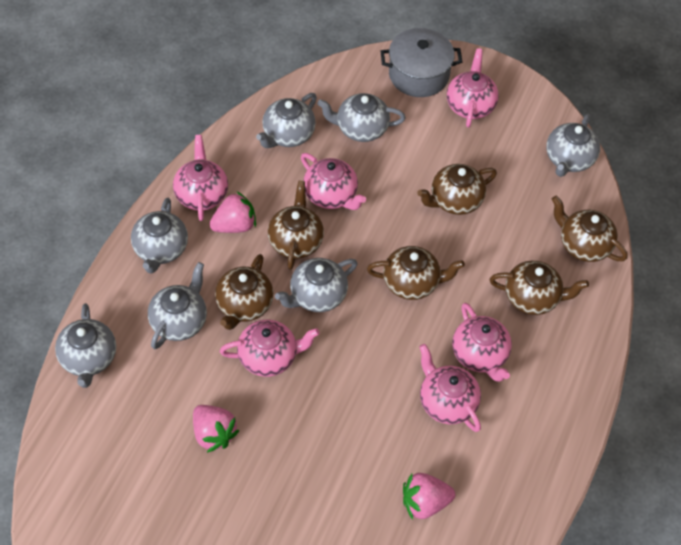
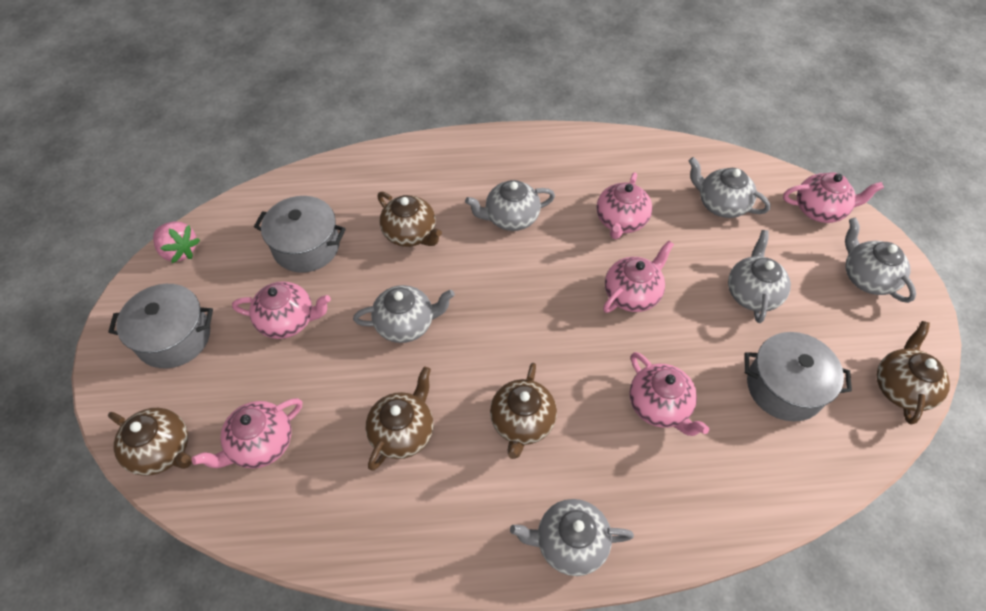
brown teapot: 6 -> 5
grey pot: 1 -> 3
grey teapot: 7 -> 6
pink strawberry: 3 -> 1

